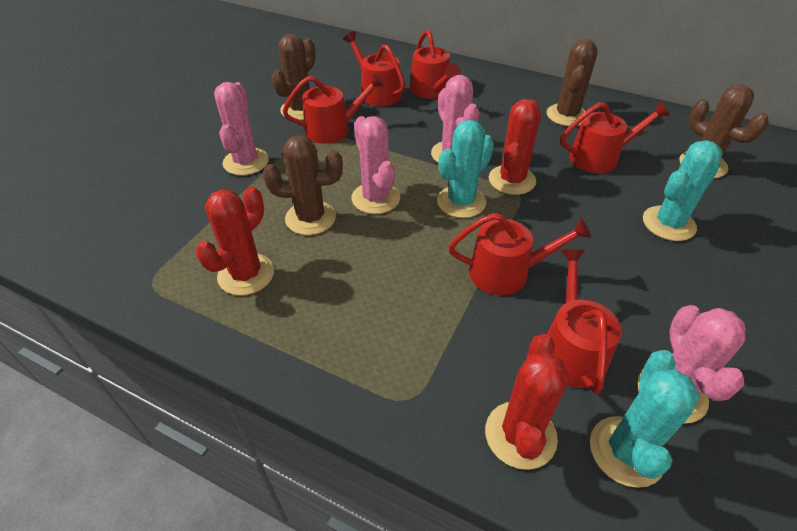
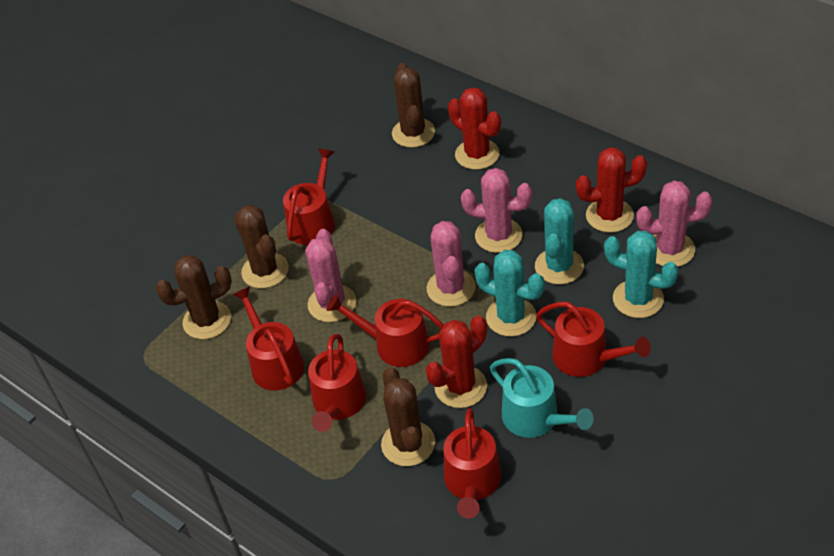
turquoise watering can: 0 -> 1

